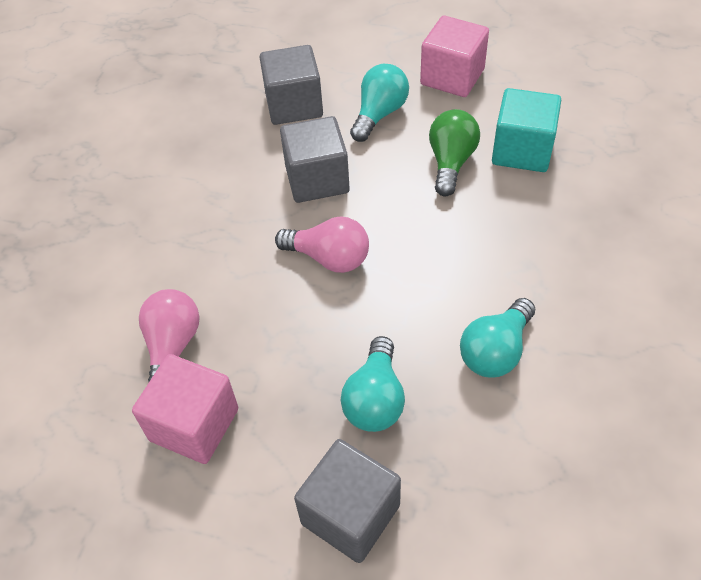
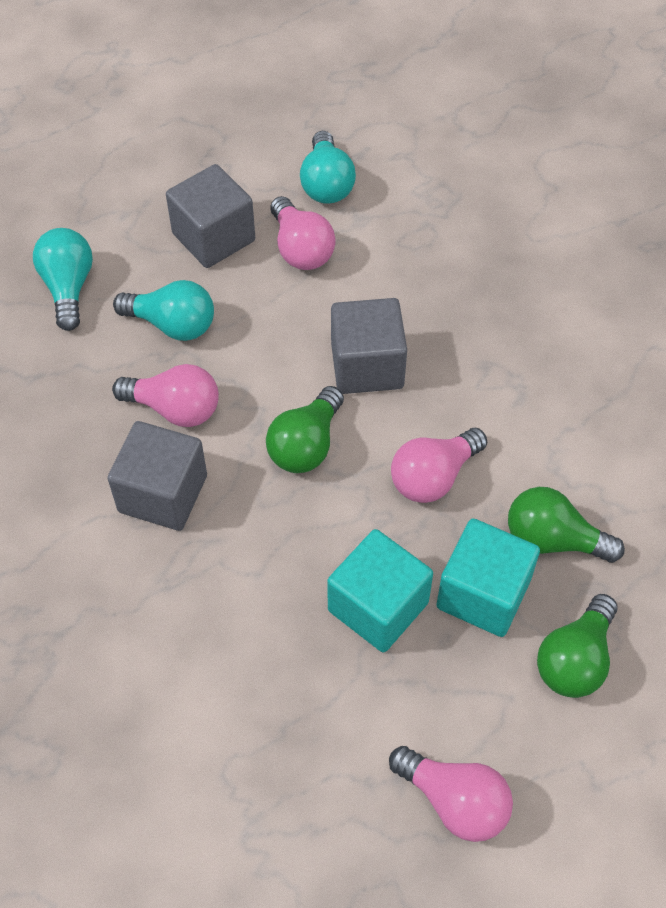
green light bulb: 1 -> 3
pink cube: 2 -> 0
pink light bulb: 2 -> 4
turquoise cube: 1 -> 2

